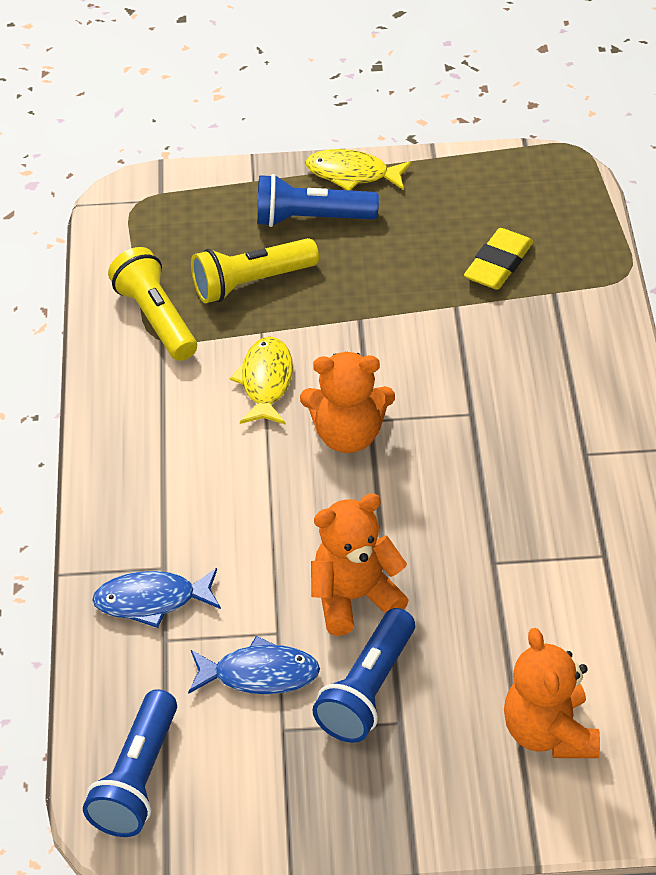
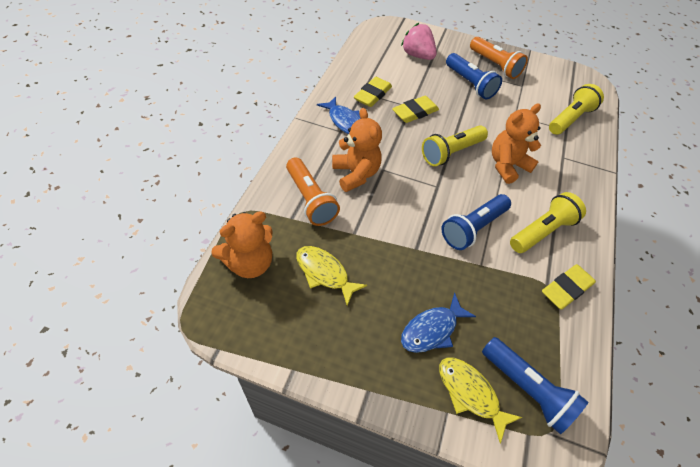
orange flashlight: 0 -> 2
pink strawberry: 0 -> 1
yellow eraser: 1 -> 3
yellow flashlight: 2 -> 3

